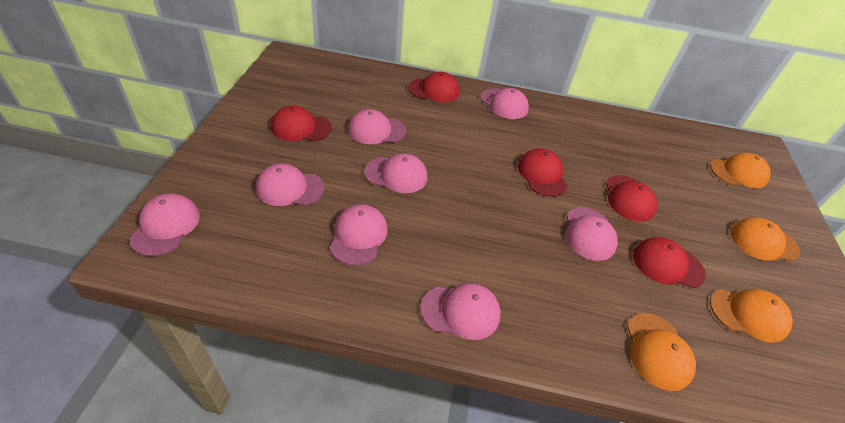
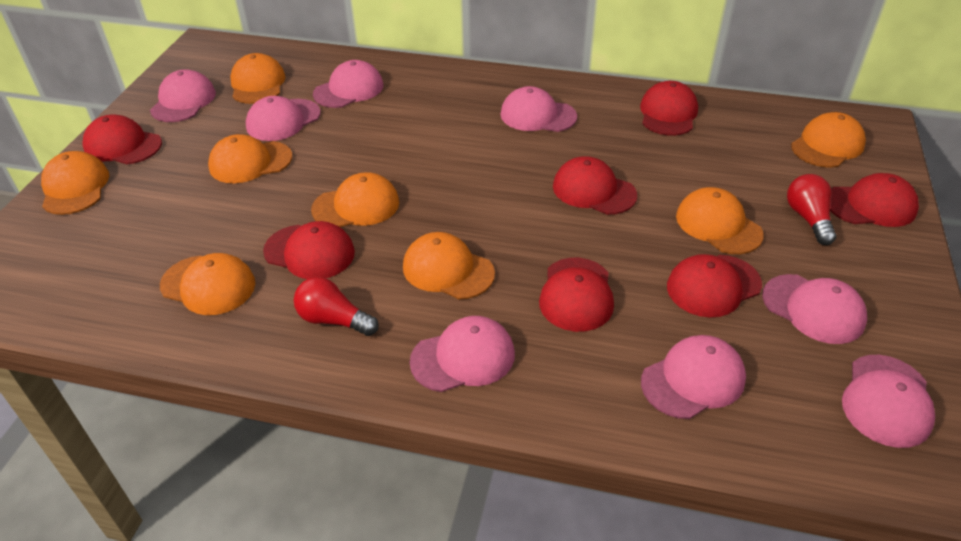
orange cap: 4 -> 8
red cap: 5 -> 7
red light bulb: 0 -> 2

